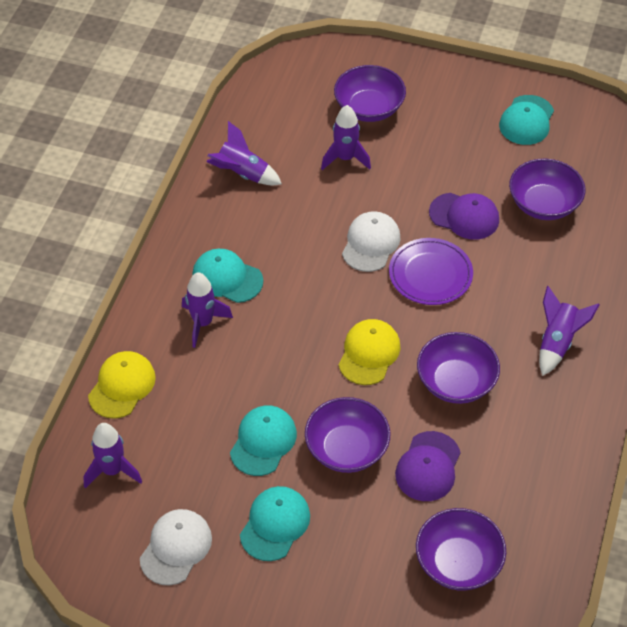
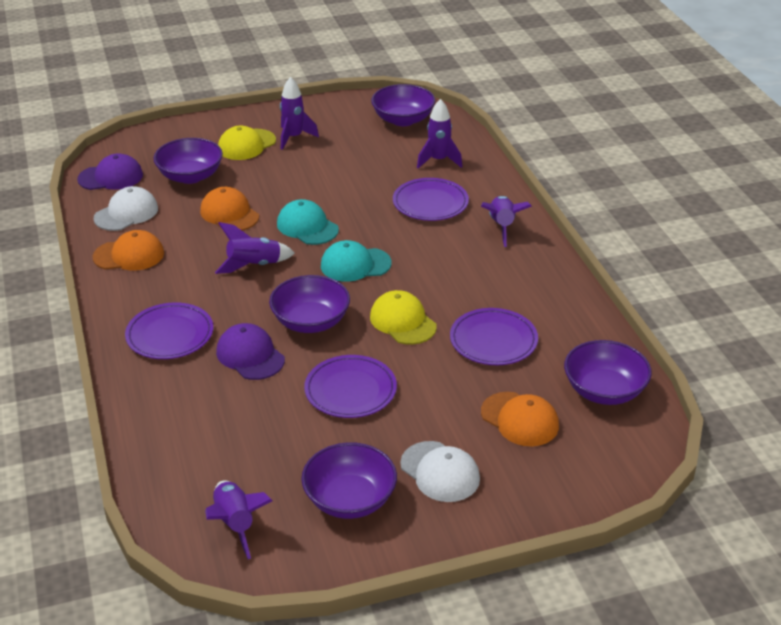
orange cap: 0 -> 3
purple plate: 1 -> 4
turquoise cap: 4 -> 2

